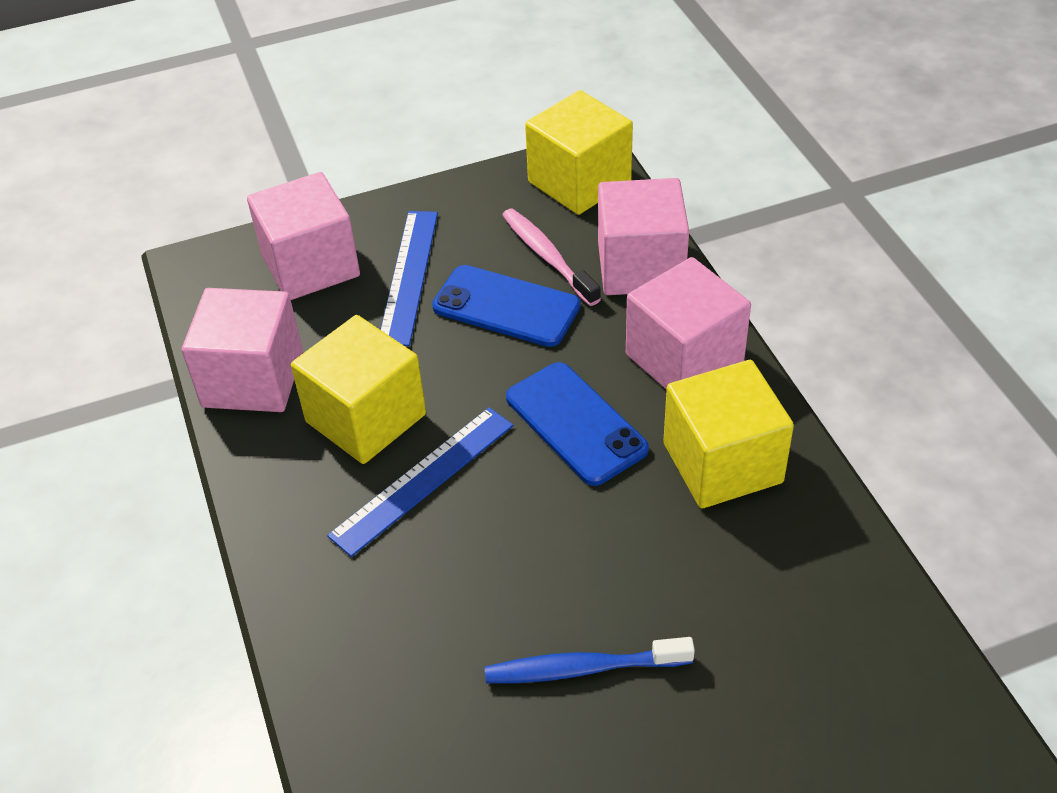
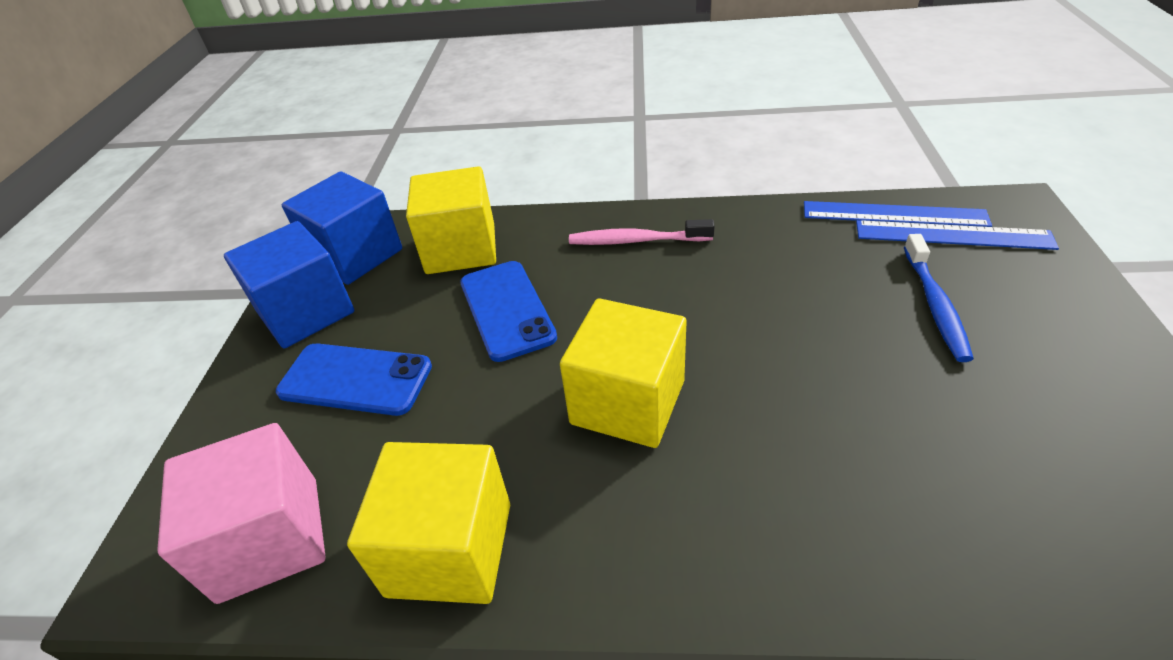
blue cube: 0 -> 2
pink cube: 4 -> 1

